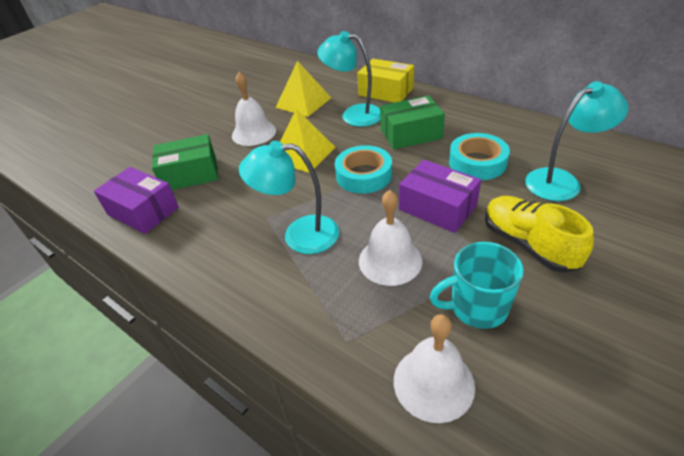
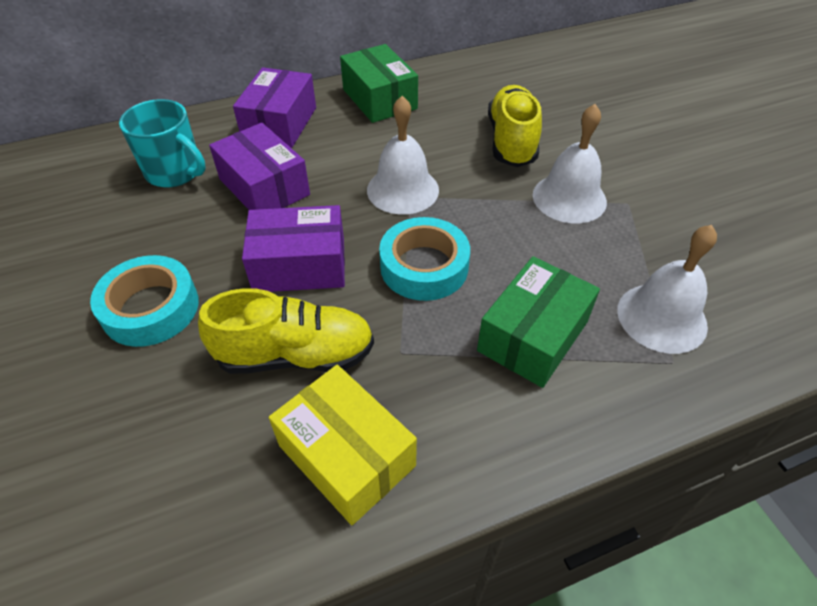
purple box: 2 -> 3
turquoise lamp: 3 -> 0
yellow pyramid: 2 -> 0
yellow shoe: 1 -> 2

